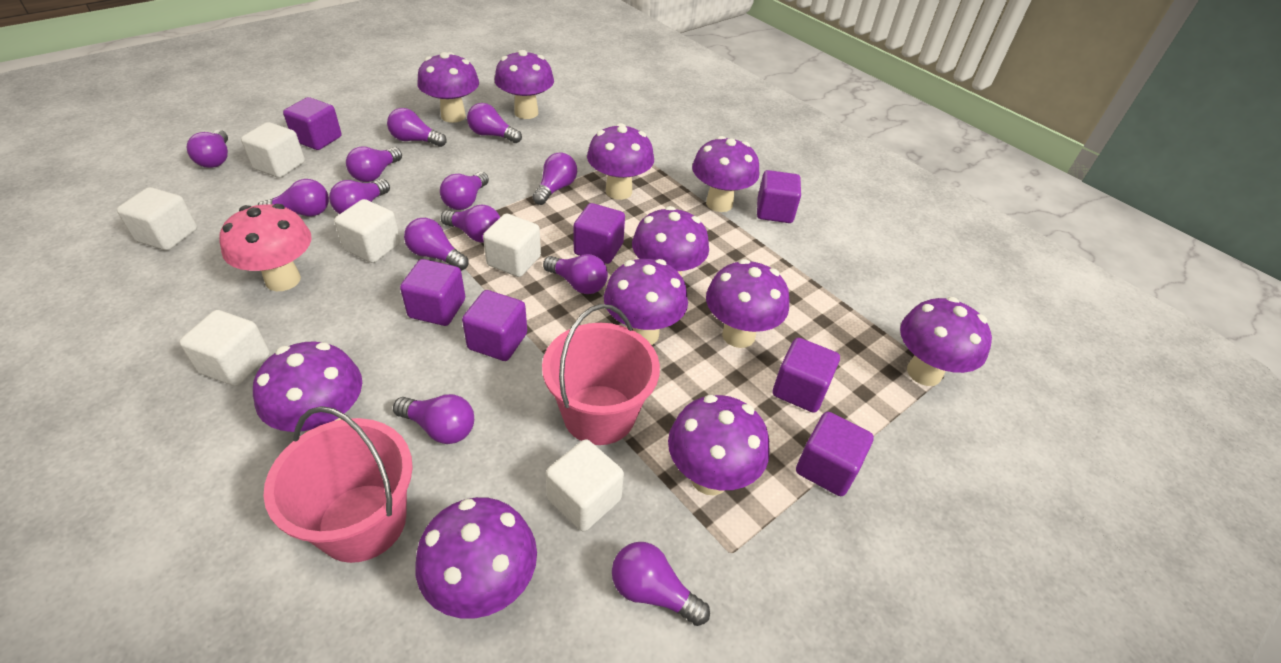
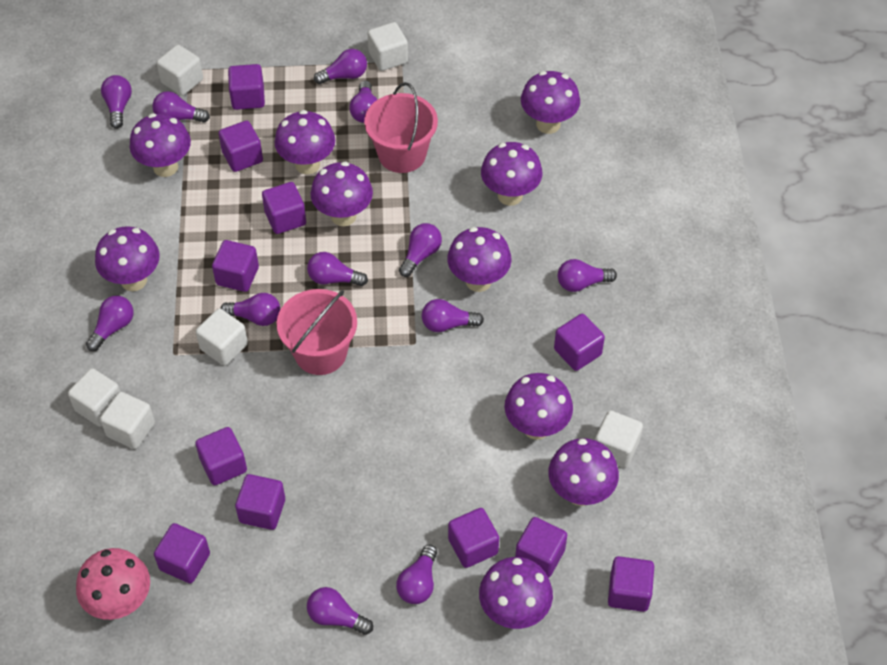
purple cube: 7 -> 11
purple light bulb: 13 -> 12
purple mushroom: 11 -> 10

